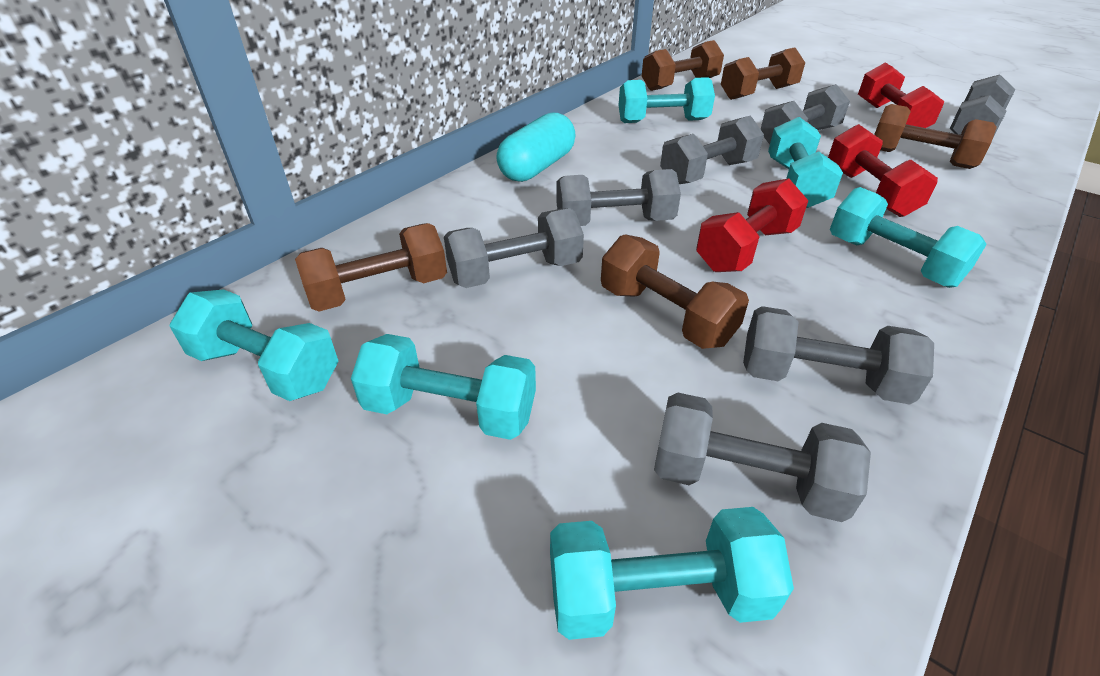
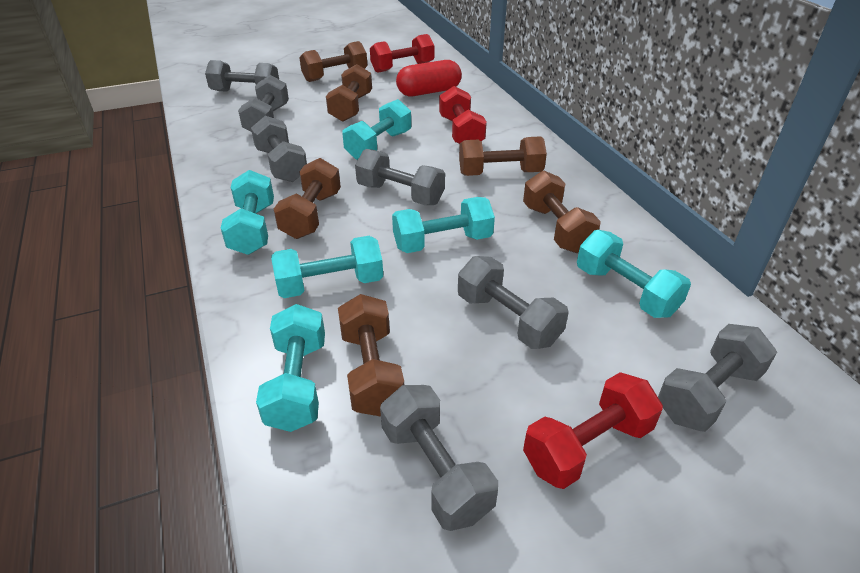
brown dumbbell: 5 -> 6
red capsule: 0 -> 1
turquoise capsule: 1 -> 0

